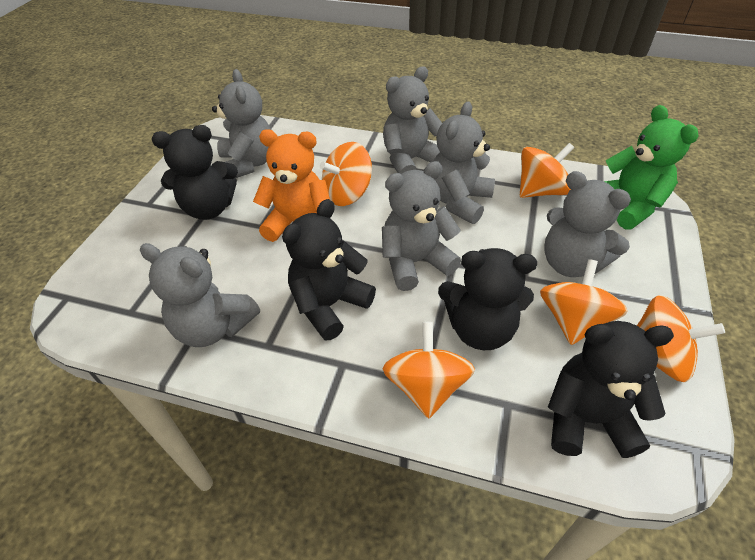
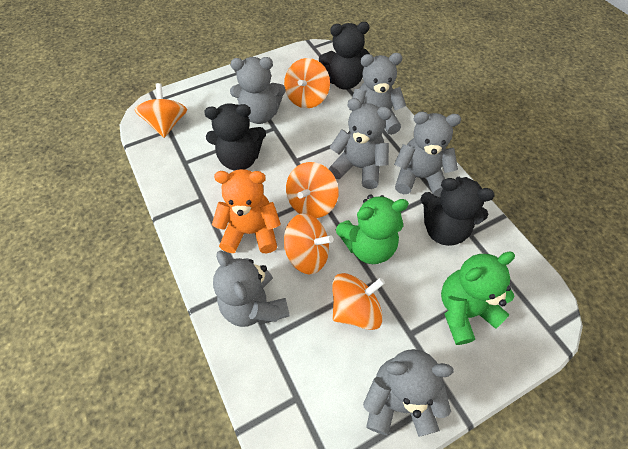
black teddy bear: 4 -> 3
green teddy bear: 1 -> 2

